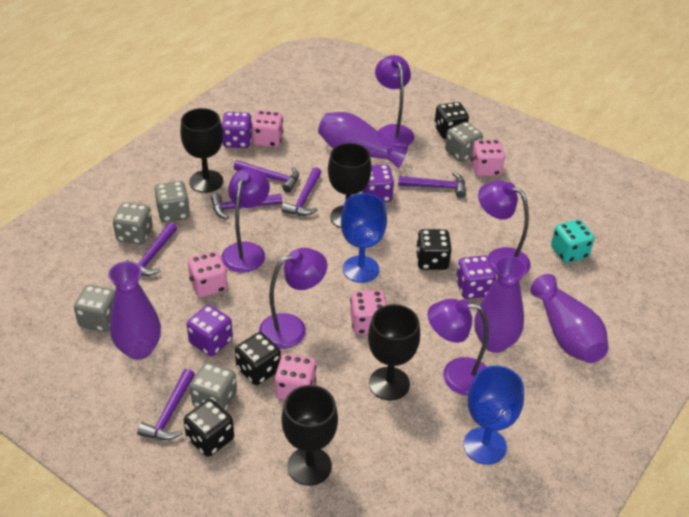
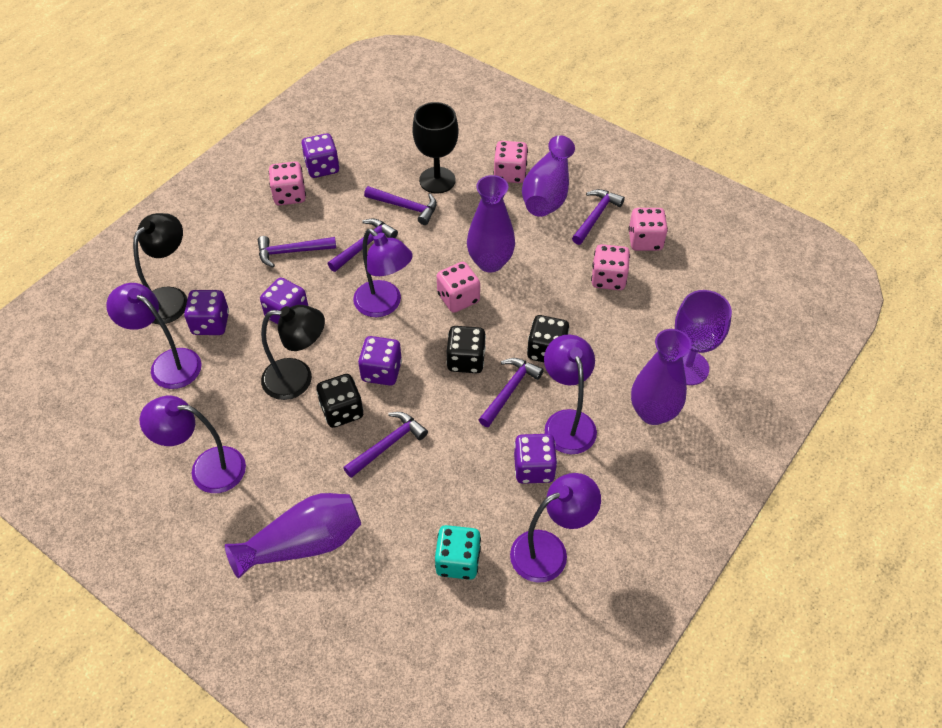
black dice: 4 -> 3
black goblet: 4 -> 1
black lamp: 0 -> 2
blue goblet: 2 -> 0
grey dice: 5 -> 0
purple dice: 4 -> 5
purple goblet: 0 -> 1

